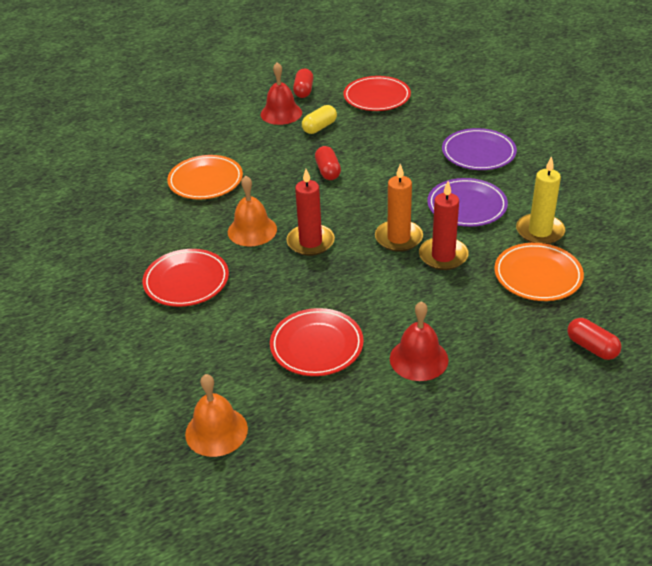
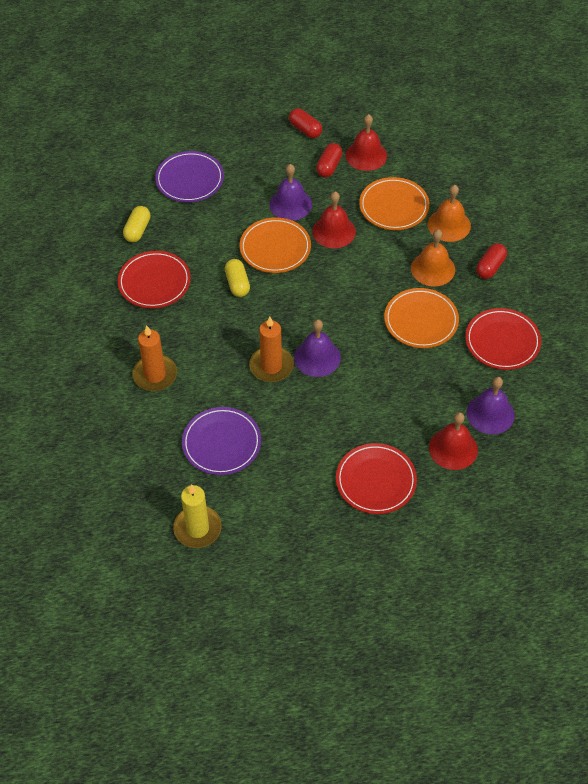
orange candle: 1 -> 2
orange plate: 2 -> 3
purple bell: 0 -> 3
red bell: 2 -> 3
red candle: 2 -> 0
yellow capsule: 1 -> 2

